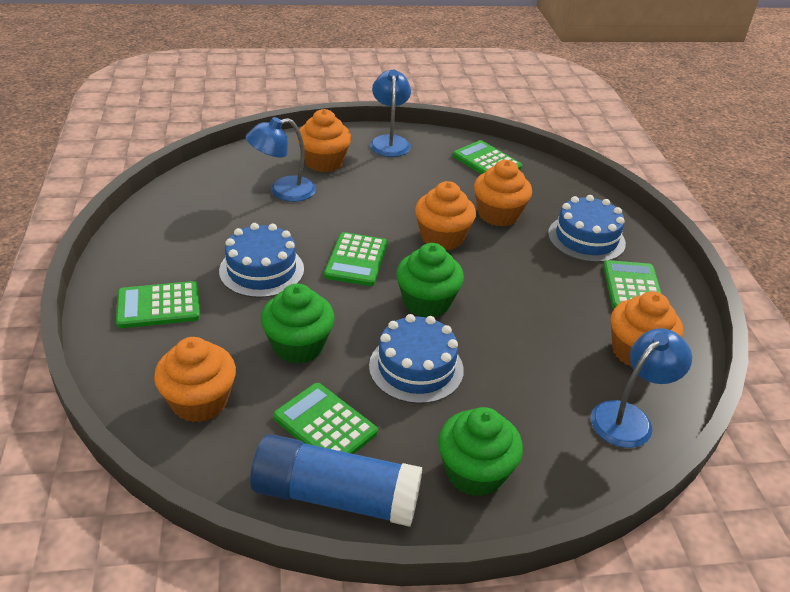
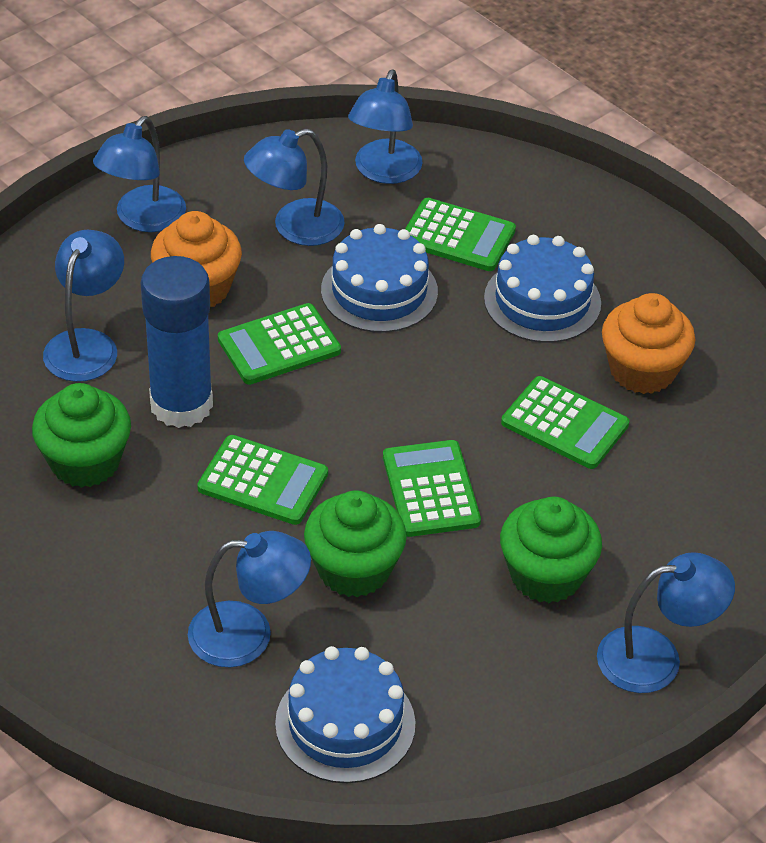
blue lamp: 3 -> 6
orange cupcake: 5 -> 2

